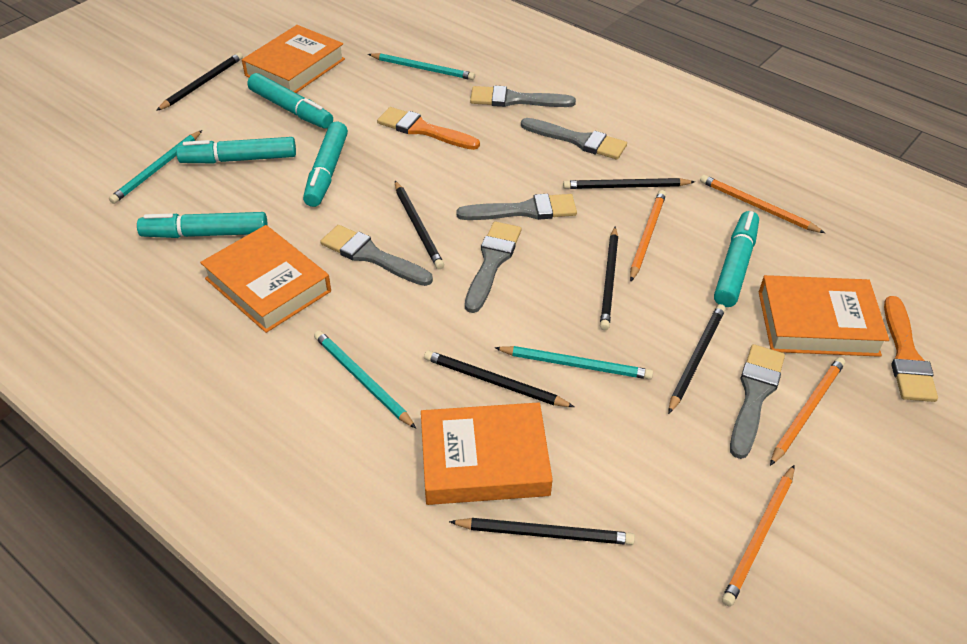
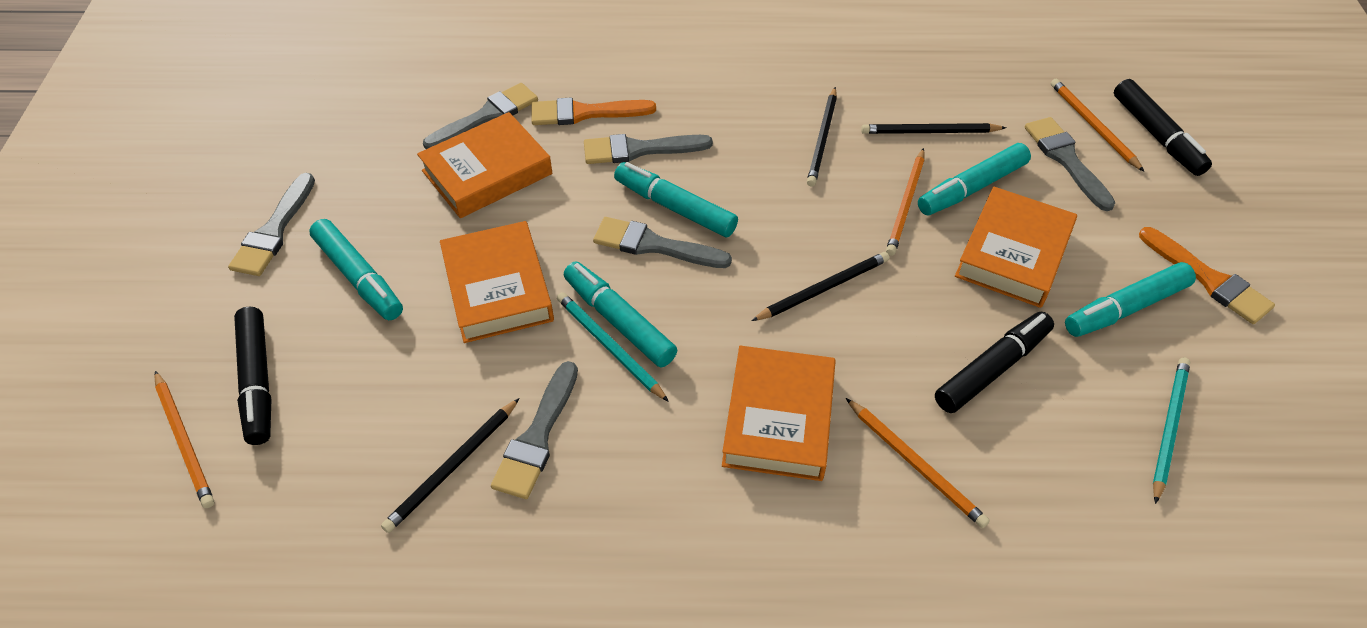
black marker: 0 -> 3
black pencil: 7 -> 4
turquoise pencil: 4 -> 2

